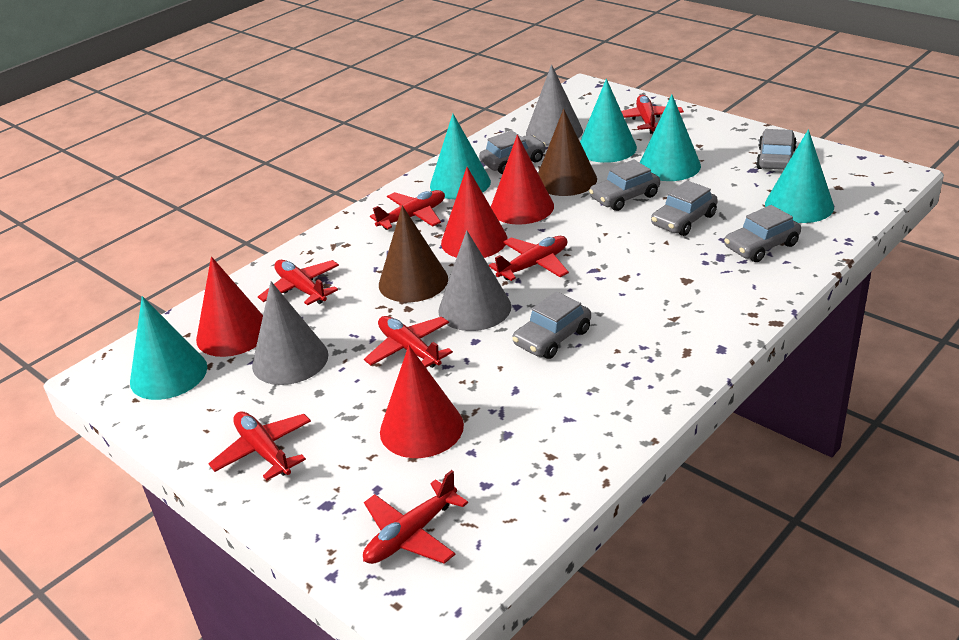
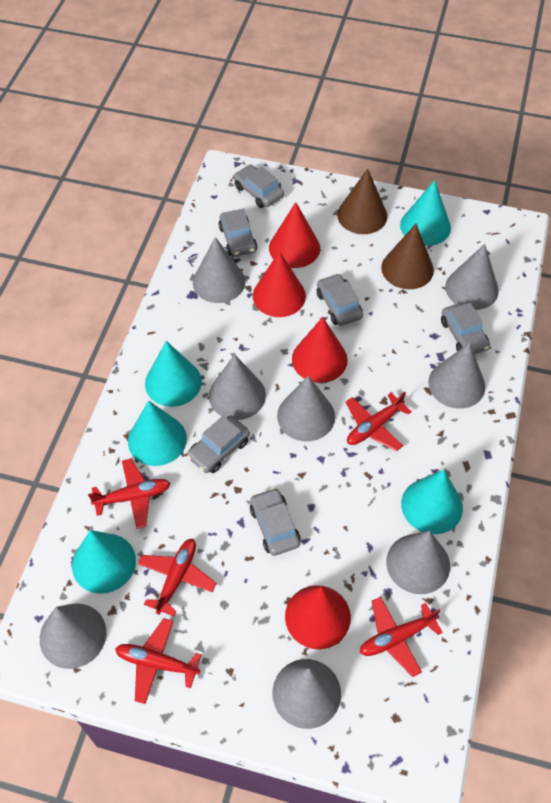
grey cone: 3 -> 8
red plane: 7 -> 5

